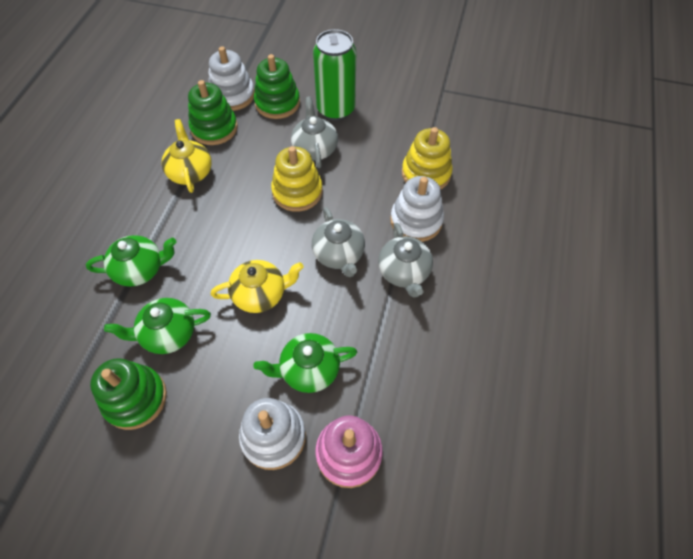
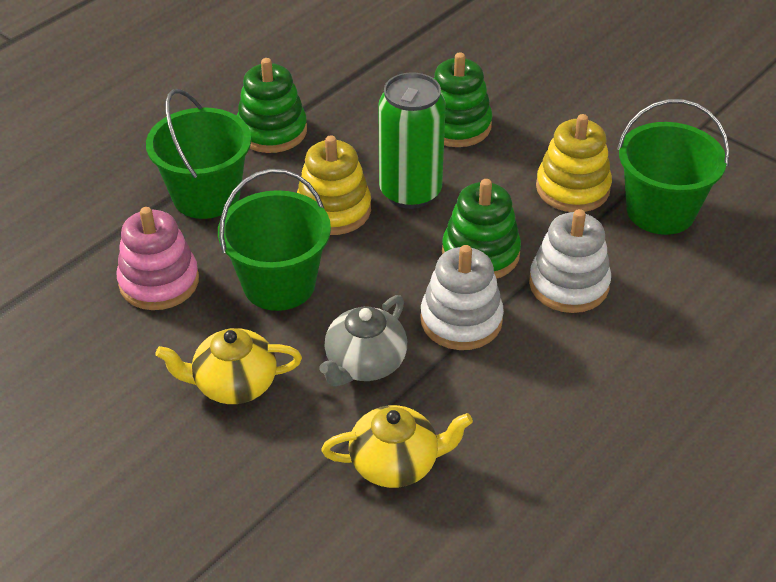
green bucket: 0 -> 3
green teapot: 3 -> 0
grey teapot: 3 -> 1
white stacking toy: 3 -> 2

